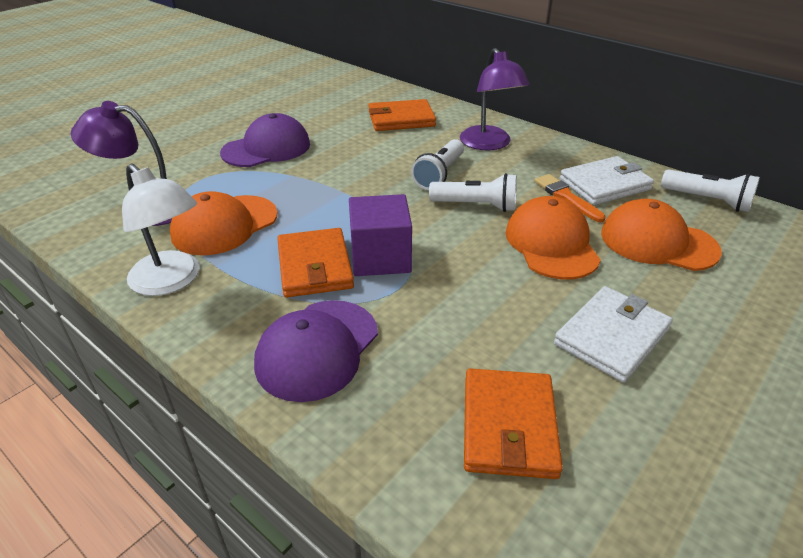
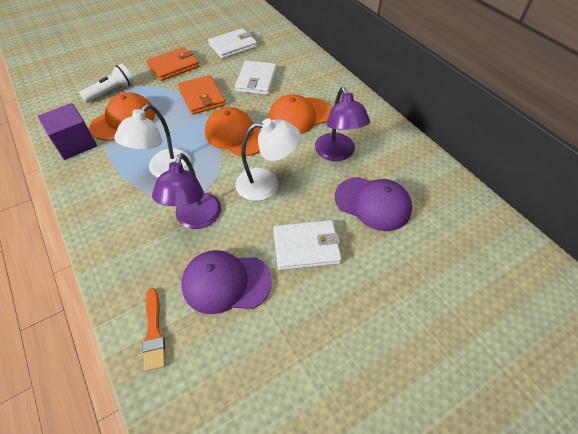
orange wallet: 3 -> 2
white flashlight: 3 -> 1
white lamp: 1 -> 2
white wallet: 2 -> 3

